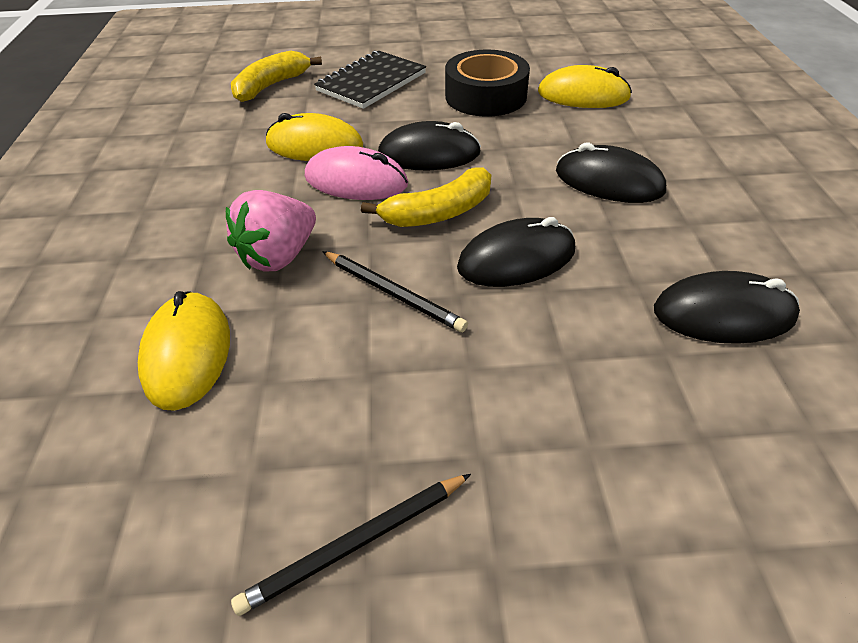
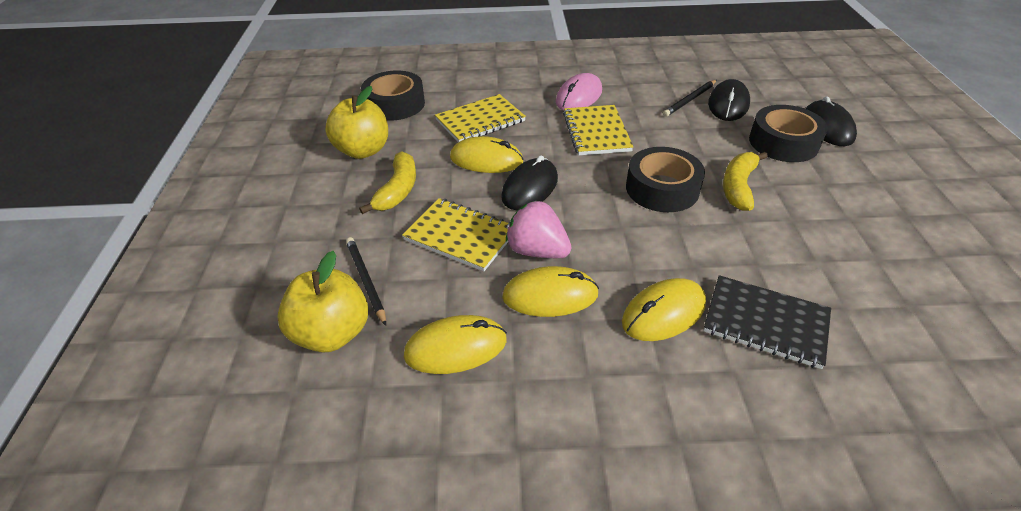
black mouse: 4 -> 3
black tape: 1 -> 3
yellow apple: 0 -> 2
yellow mouse: 3 -> 4
yellow notebook: 0 -> 3

